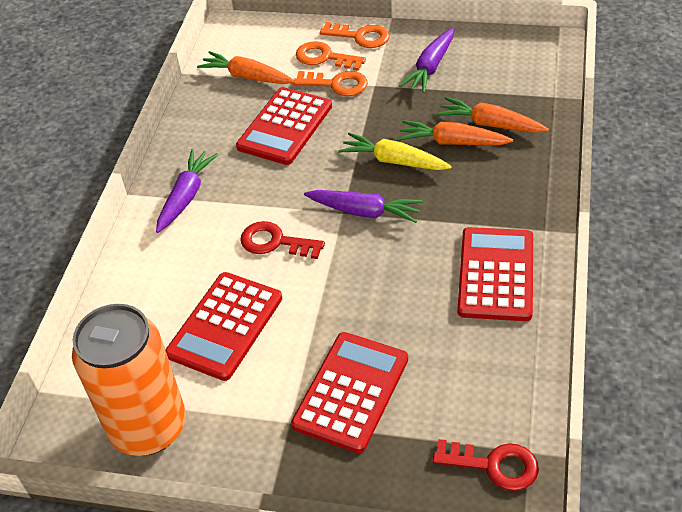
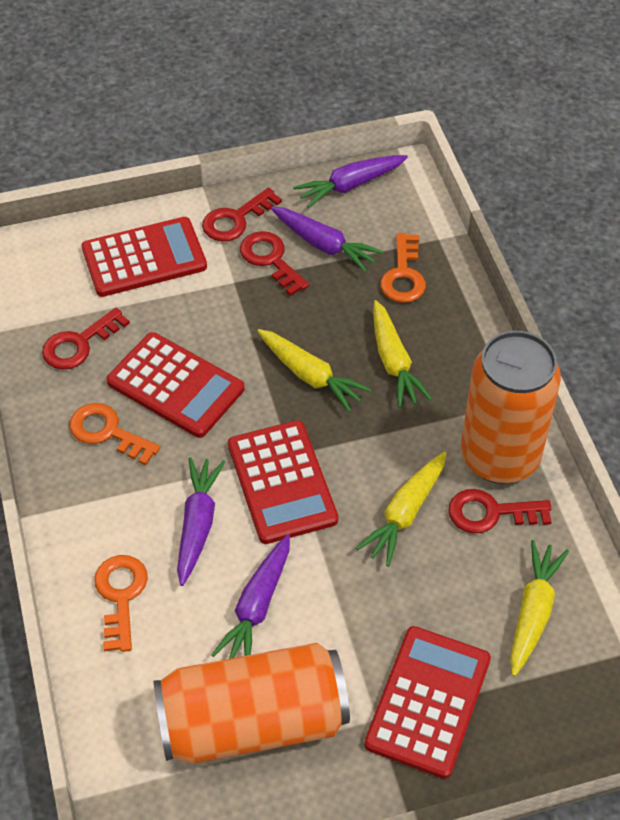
orange can: 1 -> 2
orange carrot: 3 -> 0
purple carrot: 3 -> 4
red key: 2 -> 4
yellow carrot: 1 -> 4

